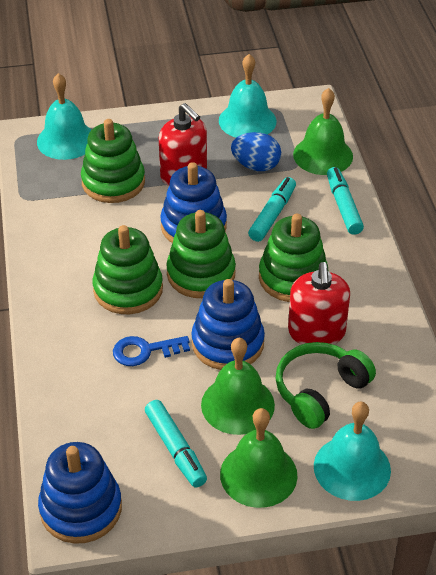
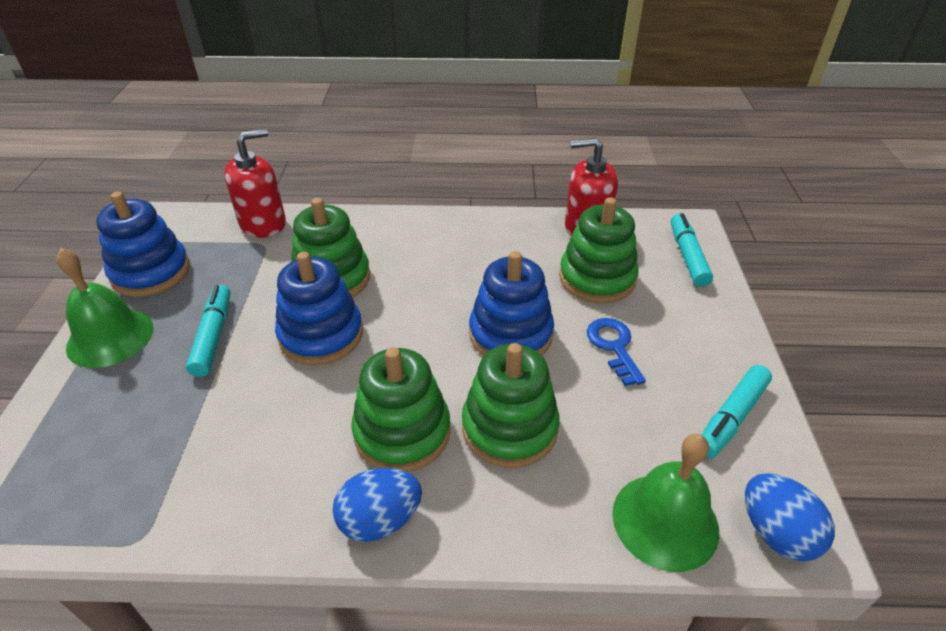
blue egg: 1 -> 2
green bell: 3 -> 2
green headphones: 1 -> 0
turquoise bell: 3 -> 0

